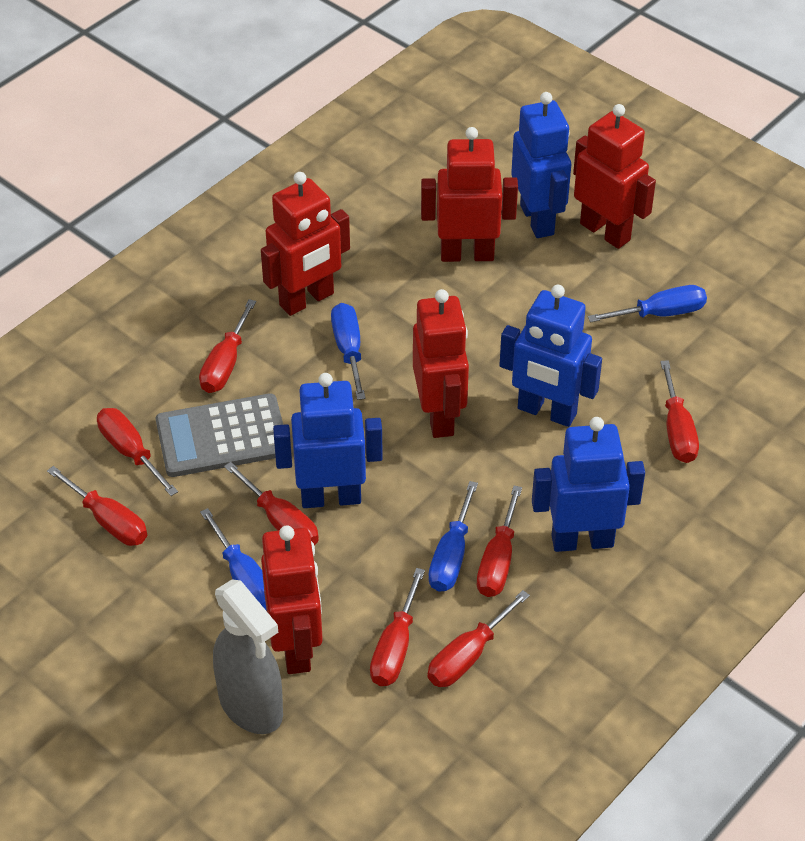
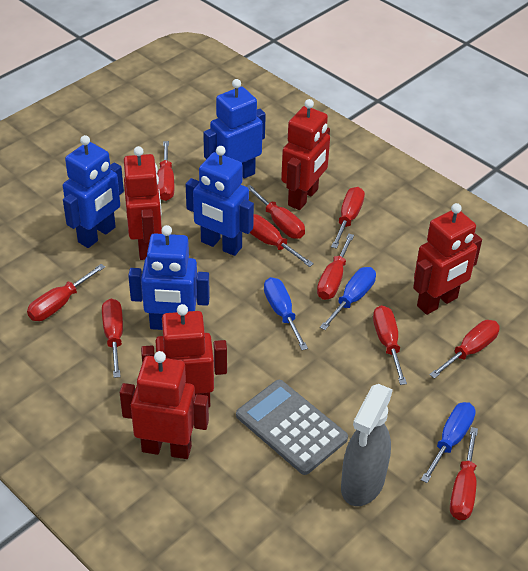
blue screwdriver: 4 -> 3
red screwdriver: 8 -> 10

